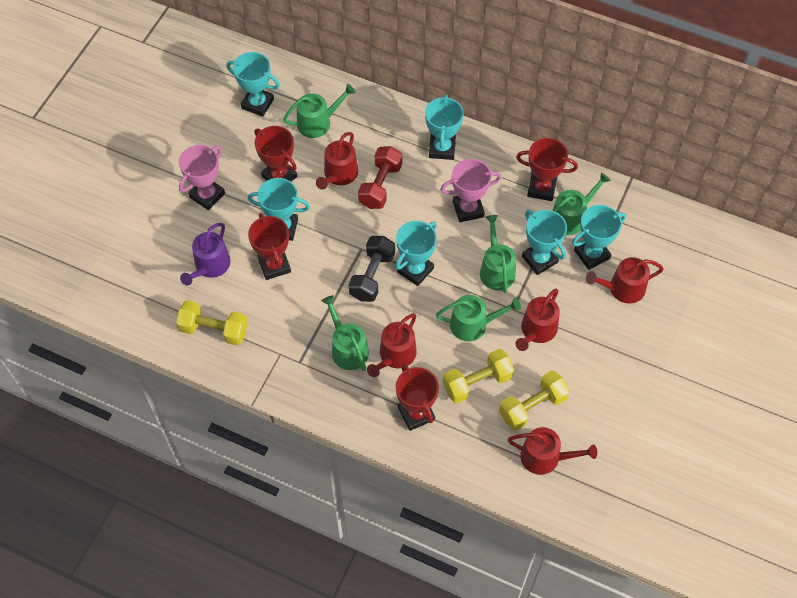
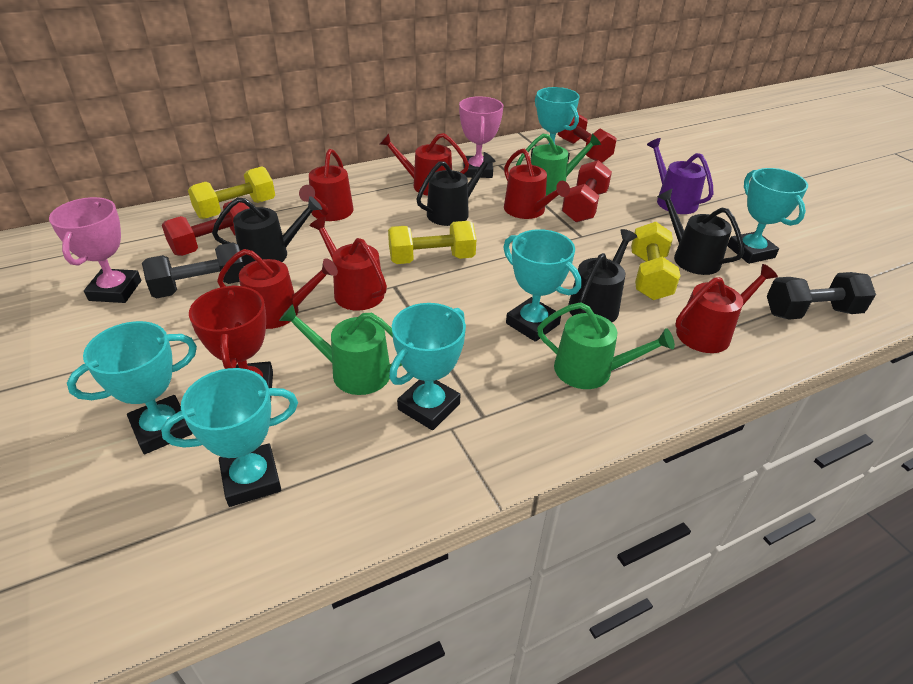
black dumbbell: 1 -> 2
black watering can: 0 -> 4
green watering can: 5 -> 3
red dumbbell: 1 -> 3
red trophy: 4 -> 1
red watering can: 5 -> 6

